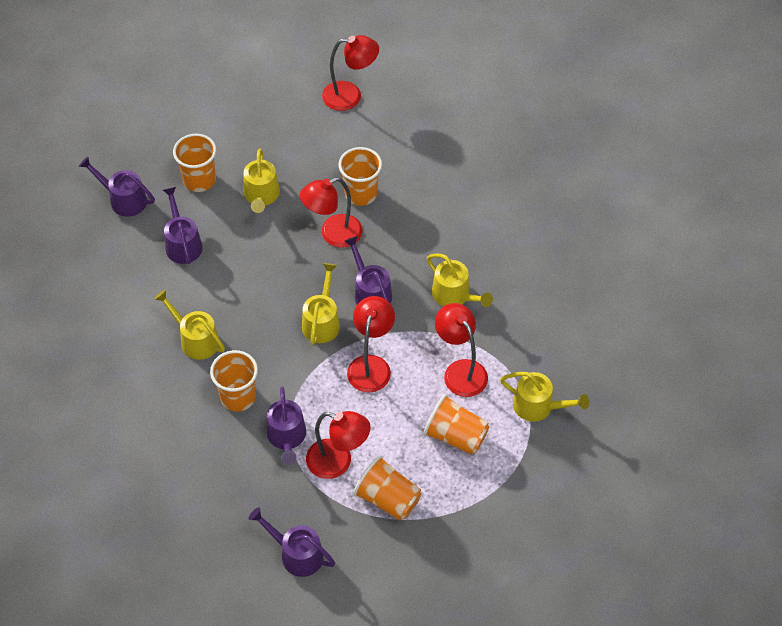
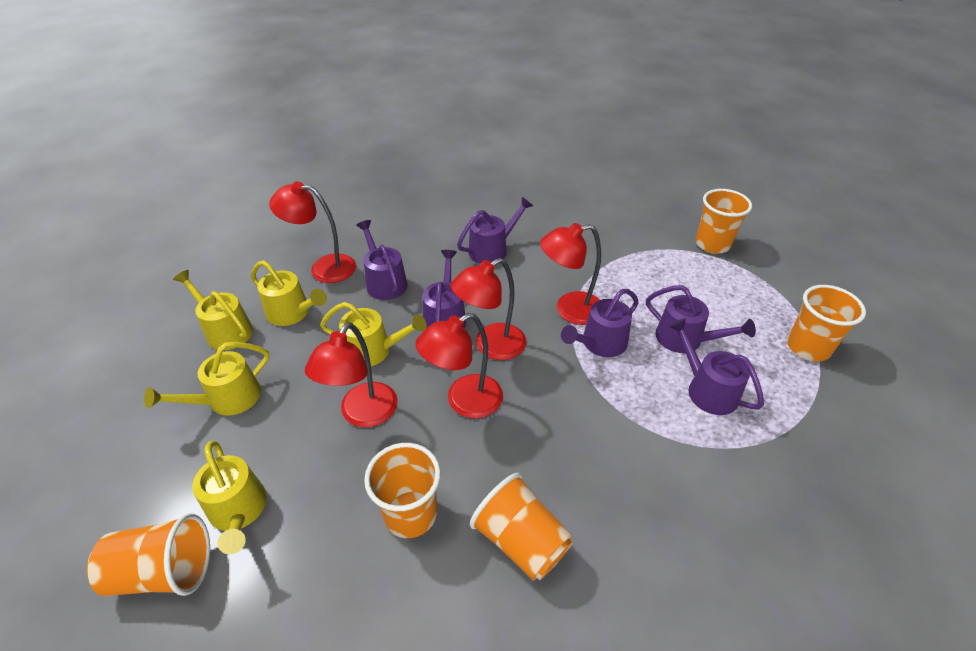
purple watering can: 5 -> 6

